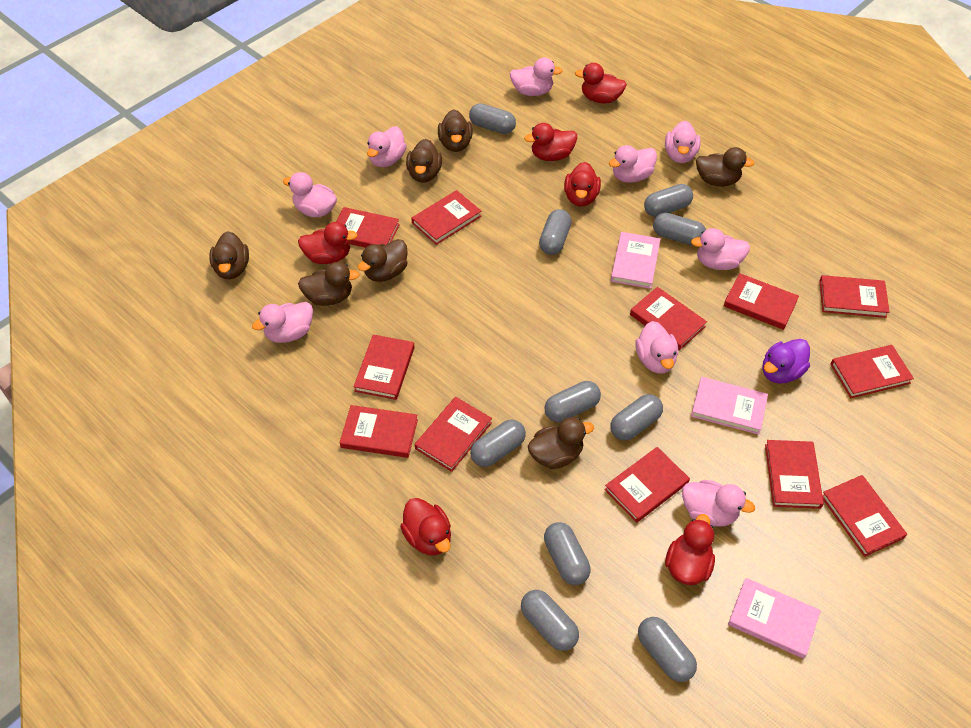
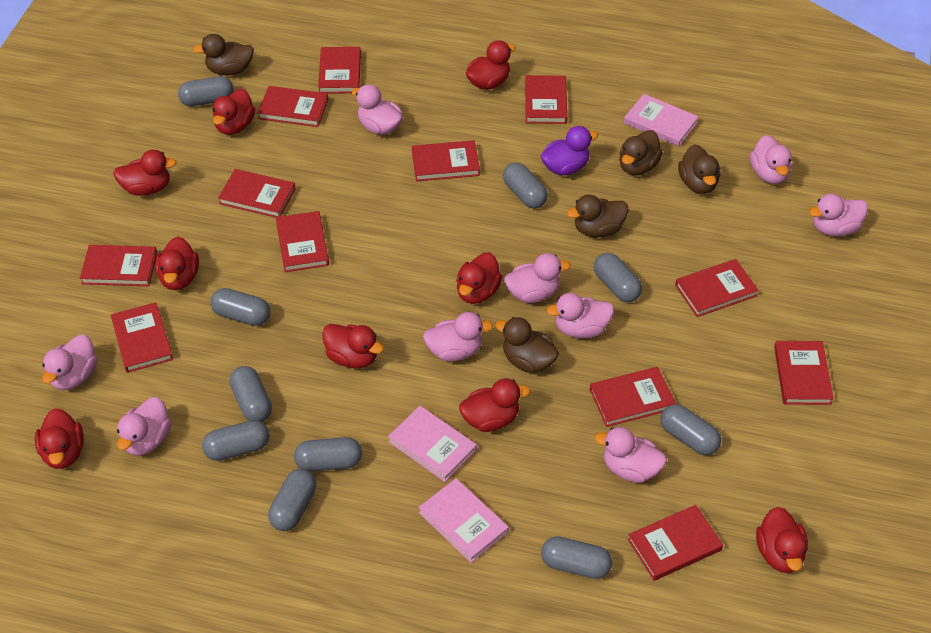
brown duck: 7 -> 5
red duck: 6 -> 9

